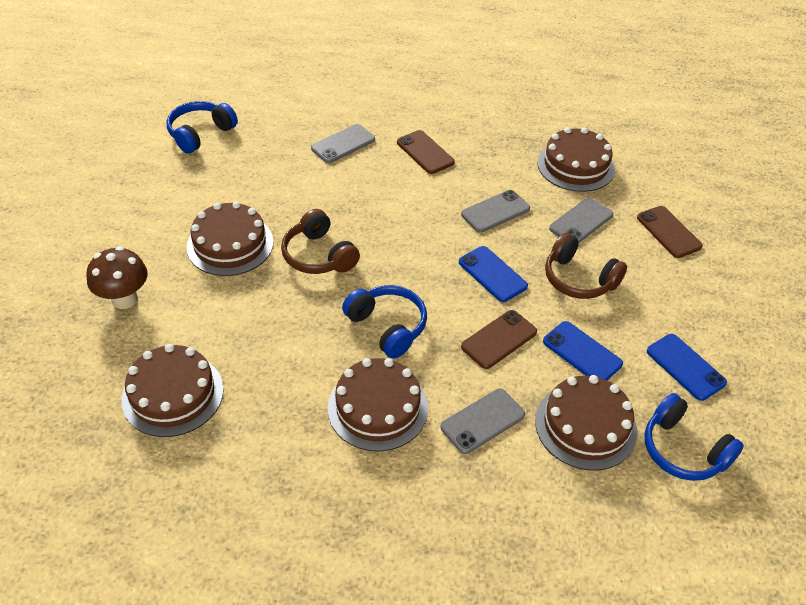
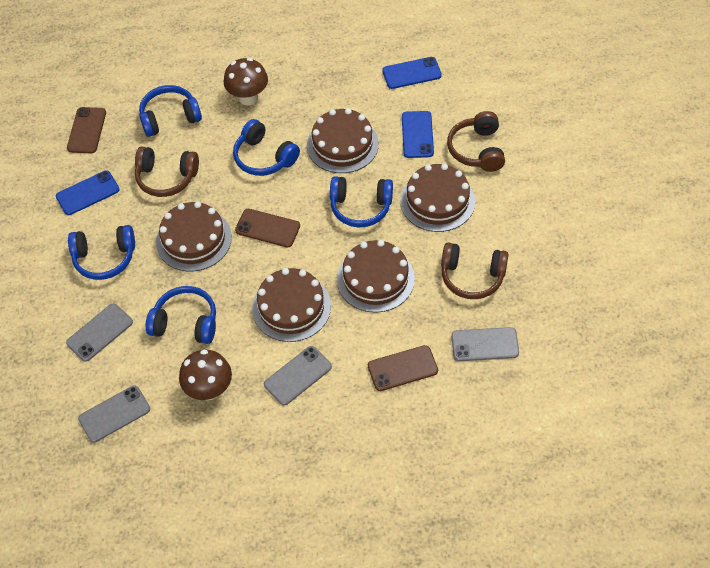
blue headphones: 3 -> 5
brown headphones: 2 -> 3
brown mushroom: 1 -> 2

